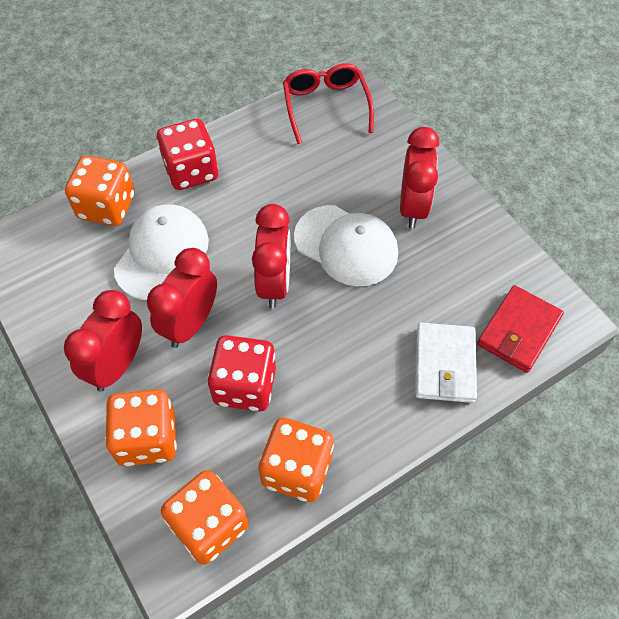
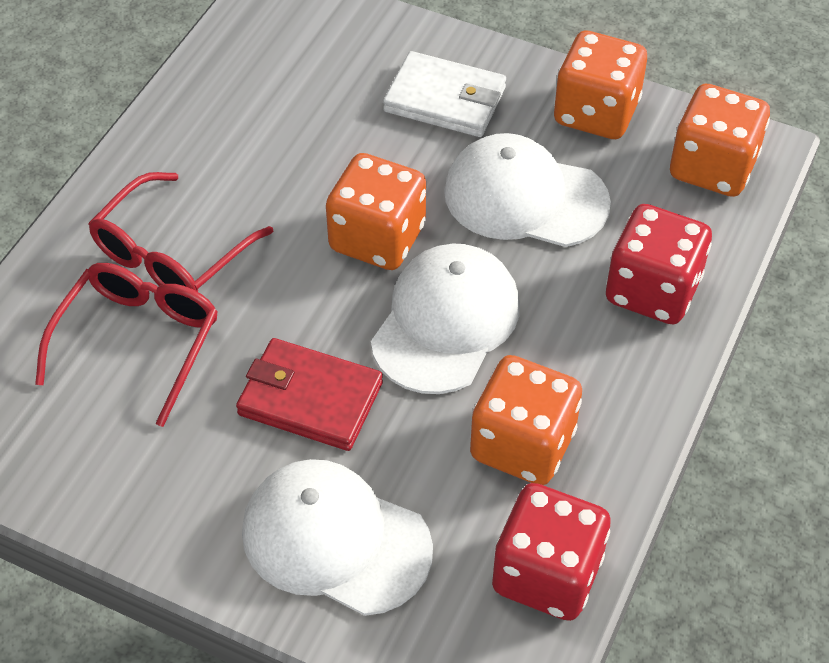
red clock: 4 -> 0
red glasses: 1 -> 2
white cap: 2 -> 3

